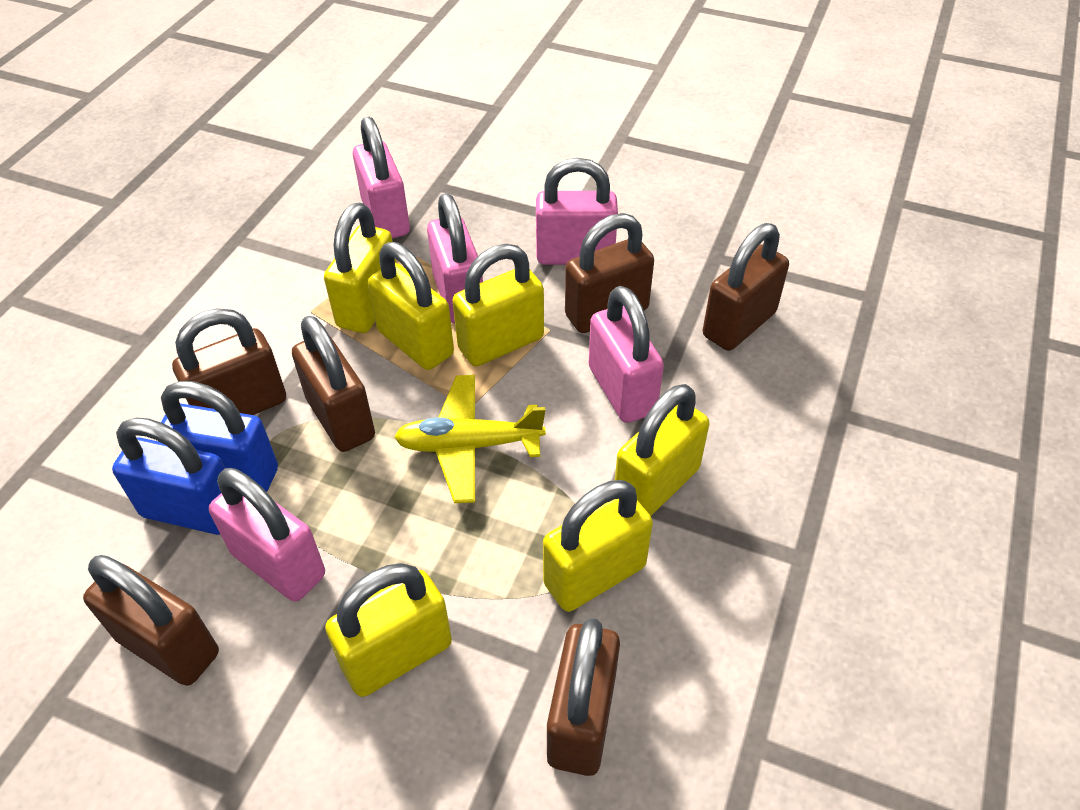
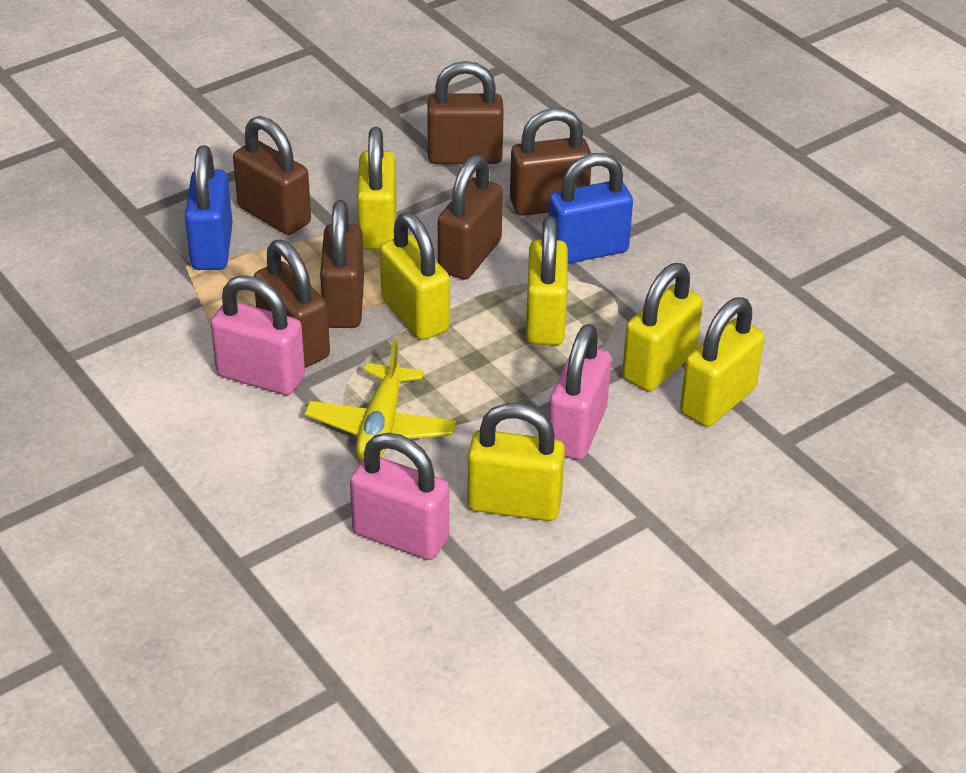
pink padlock: 5 -> 3

